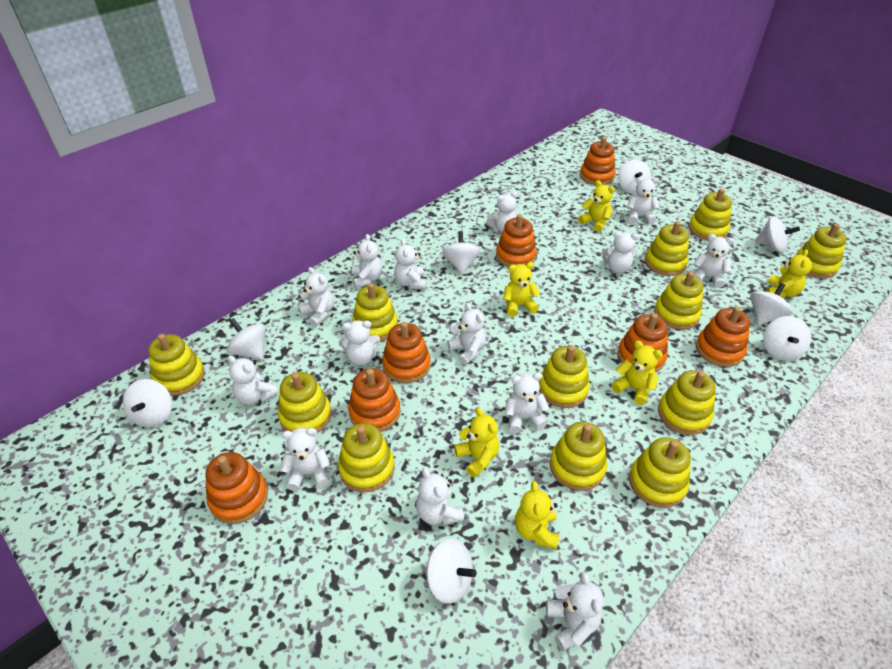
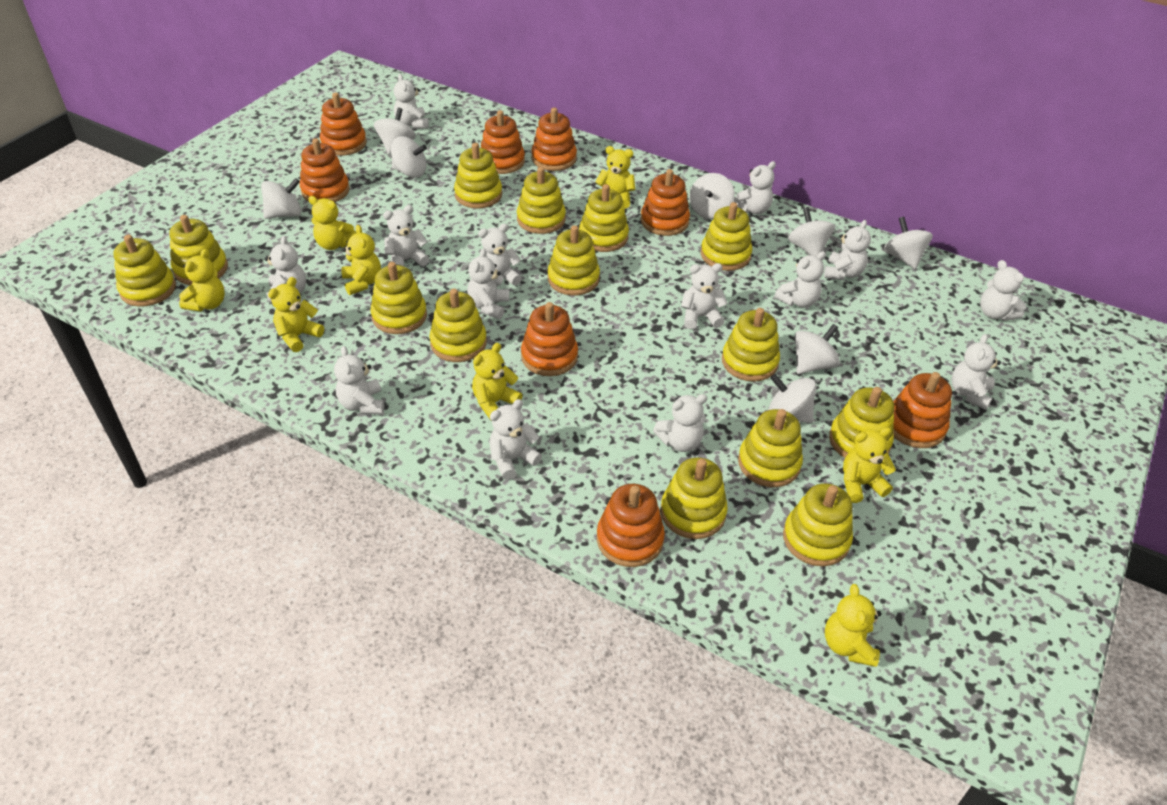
orange stacking toy: 7 -> 8
yellow stacking toy: 12 -> 14
yellow teddy bear: 6 -> 8

